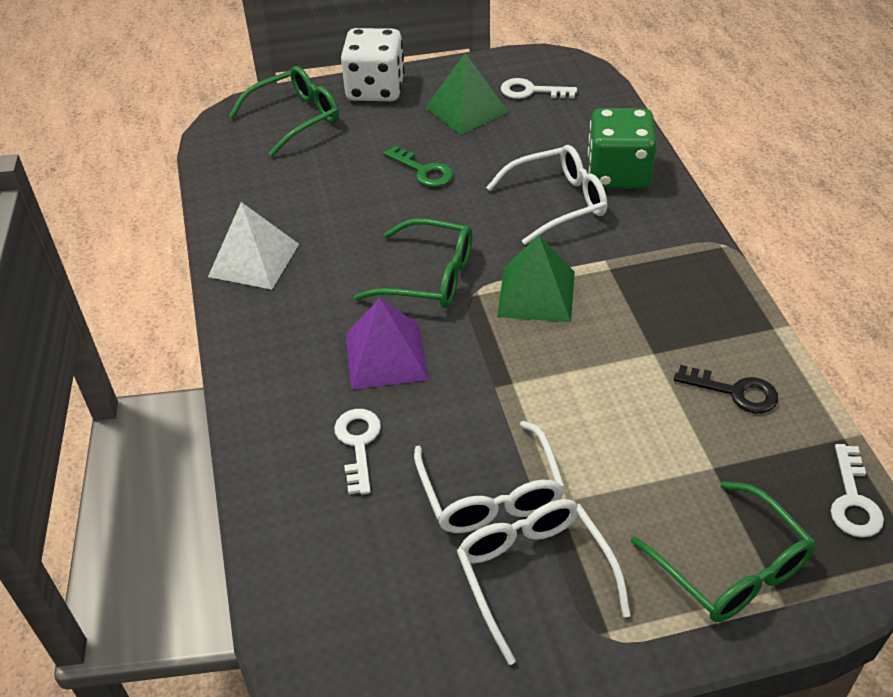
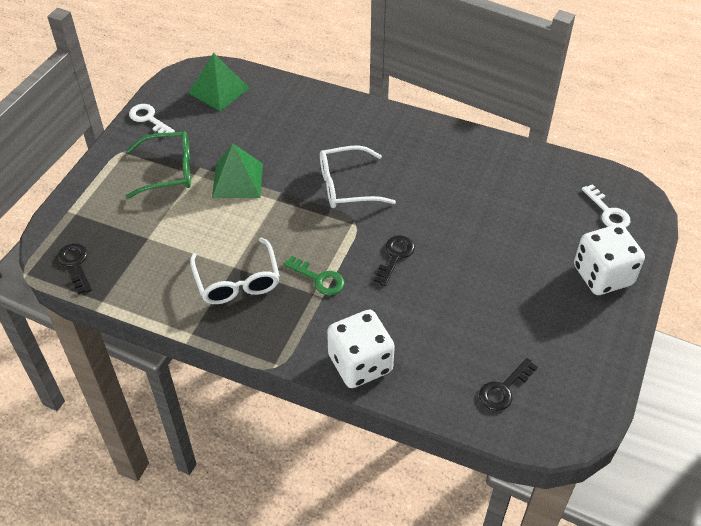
black key: 1 -> 3
green dice: 1 -> 0
green glasses: 3 -> 1
purple pyramid: 1 -> 0
white dice: 1 -> 2
white glasses: 3 -> 2
white key: 3 -> 2
white pyramid: 1 -> 0

